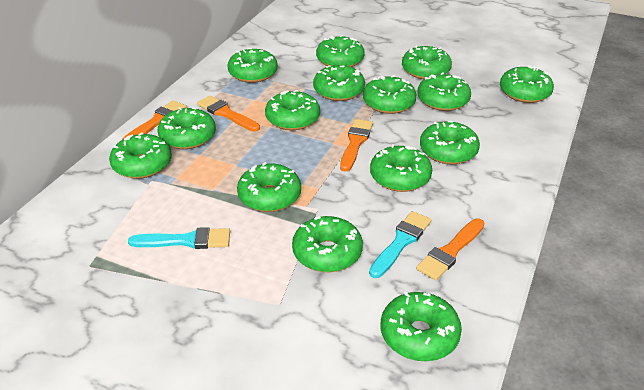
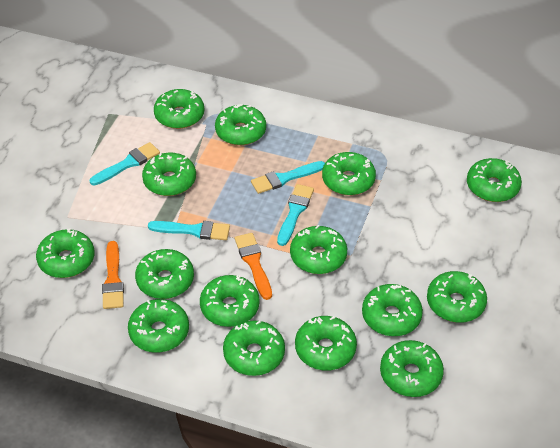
orange brush: 4 -> 2
turquoise brush: 2 -> 4

